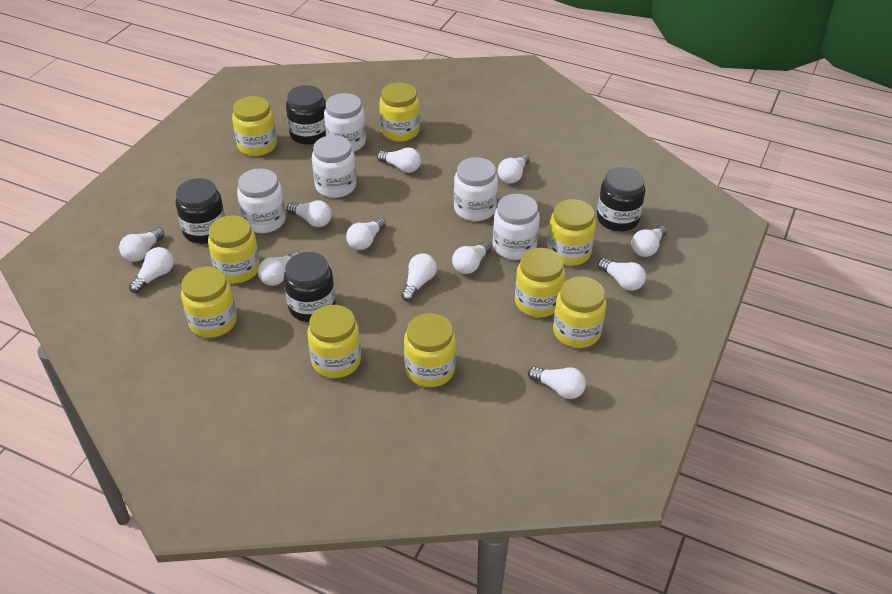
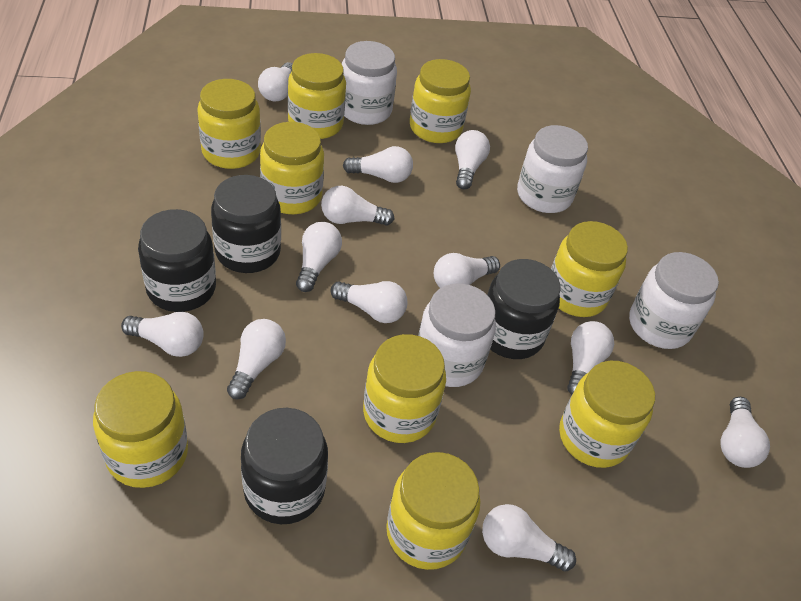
white jar: 5 -> 4

